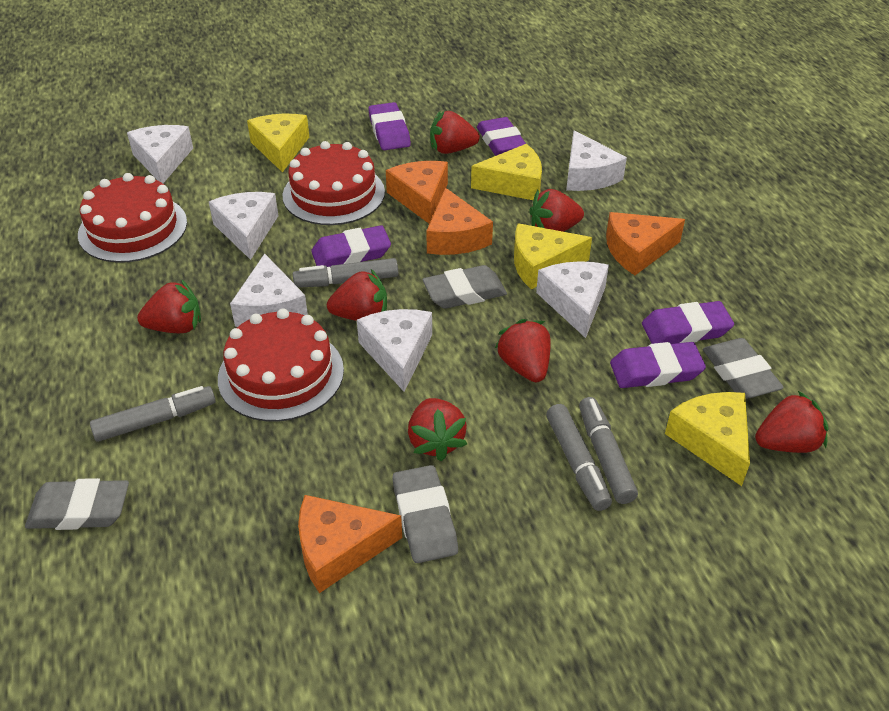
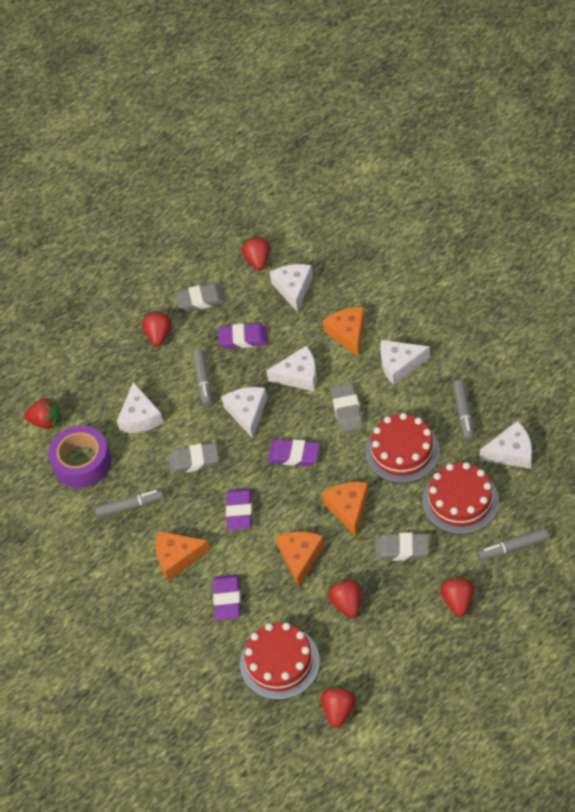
purple eraser: 5 -> 4
purple tape: 0 -> 1
red strawberry: 7 -> 6
yellow cheese: 4 -> 0

